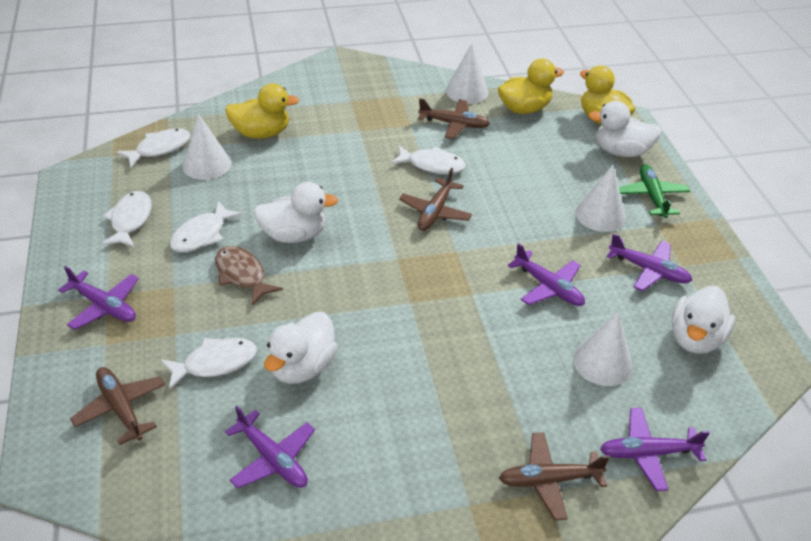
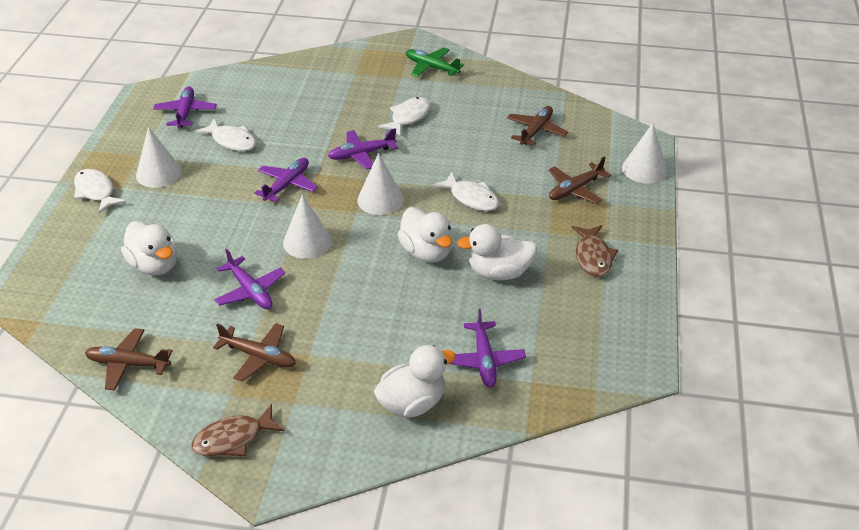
brown fish: 1 -> 2
white fish: 5 -> 4
yellow duck: 3 -> 0

